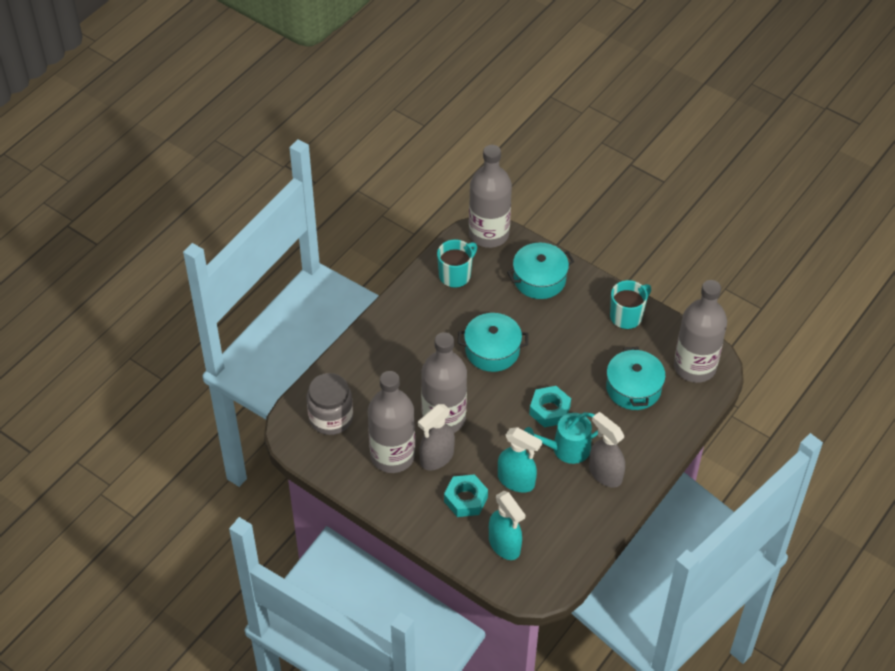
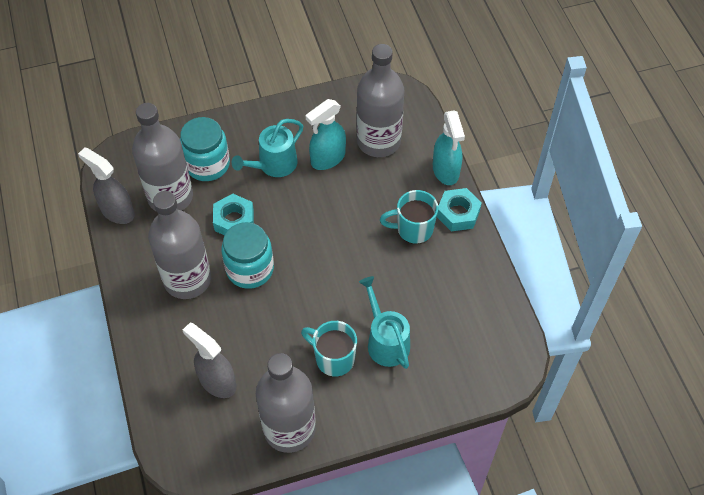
grey jar: 1 -> 0
turquoise jar: 0 -> 2
turquoise pot: 3 -> 0
turquoise watering can: 1 -> 2

